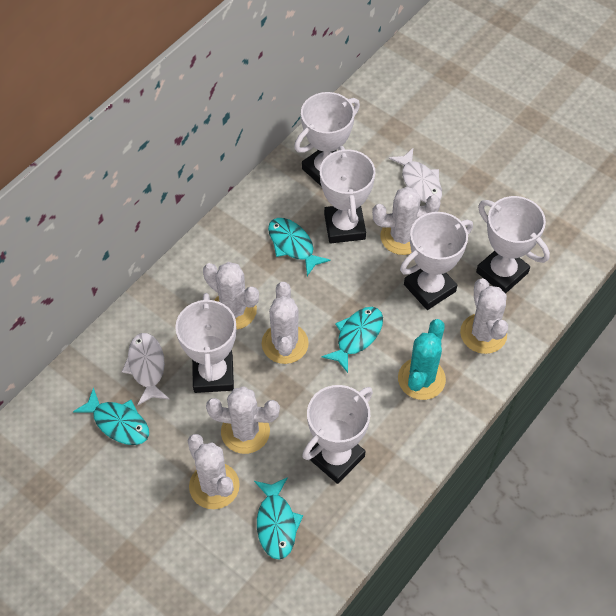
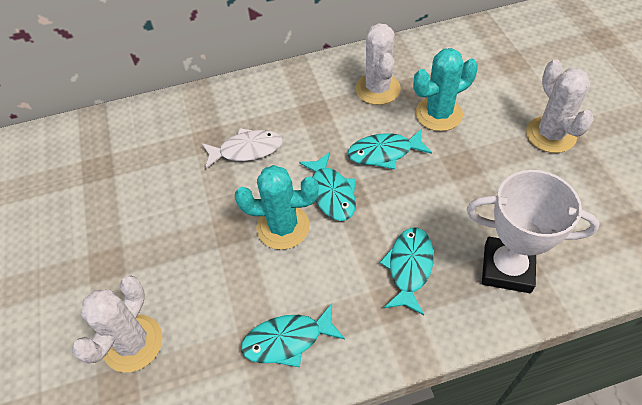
turquoise cactus: 1 -> 2
white cactus: 6 -> 3
white fish: 2 -> 1
white trophy: 6 -> 1

